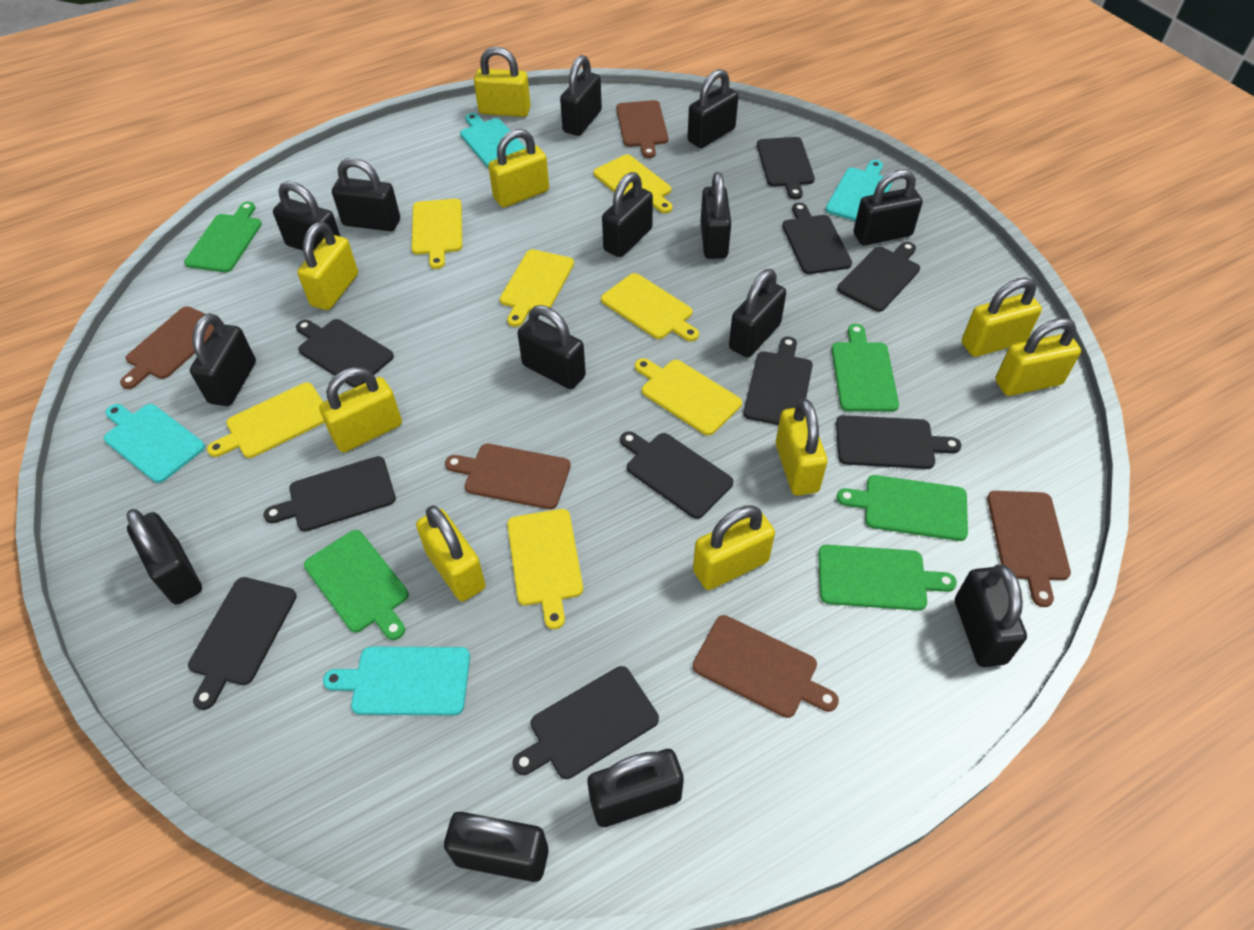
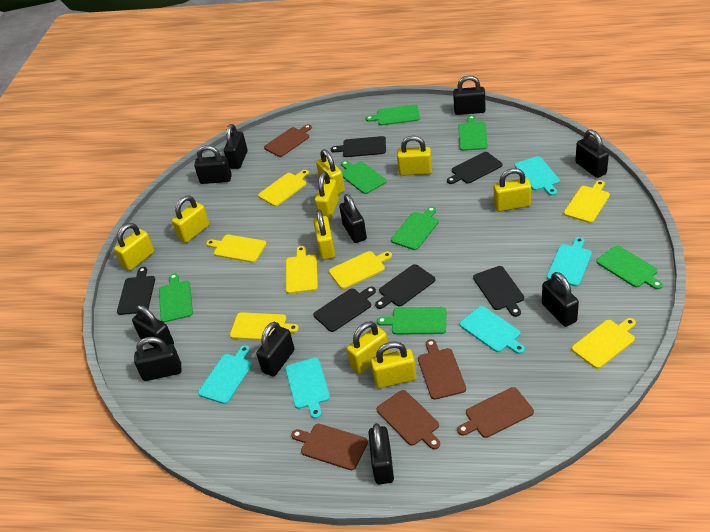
black cutting board: 10 -> 6
black padlock: 14 -> 10
green cutting board: 5 -> 7
turquoise cutting board: 4 -> 5

